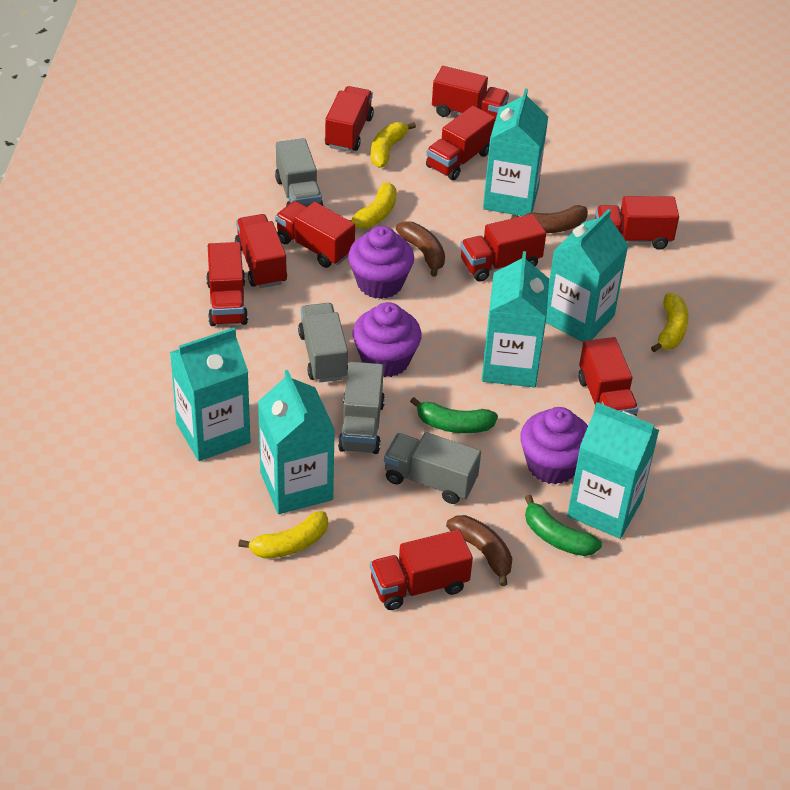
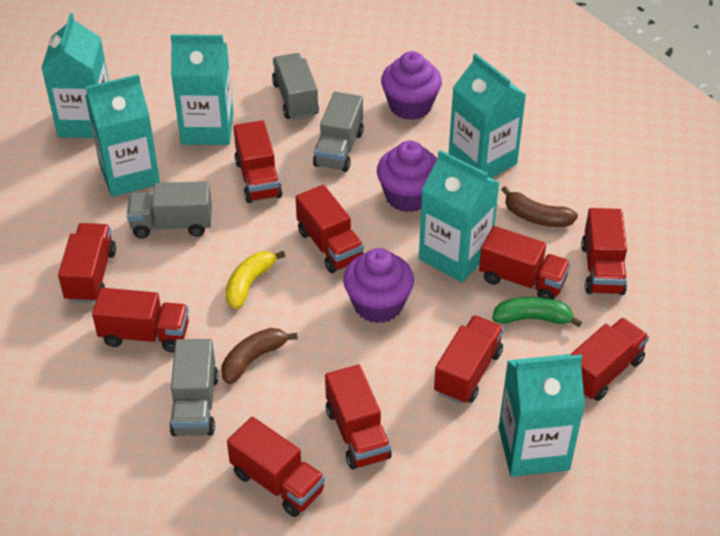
brown banana: 3 -> 2
green banana: 2 -> 1
yellow banana: 4 -> 1

